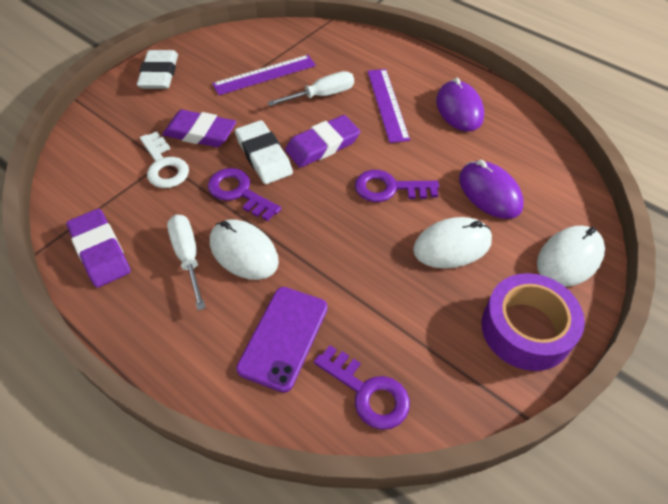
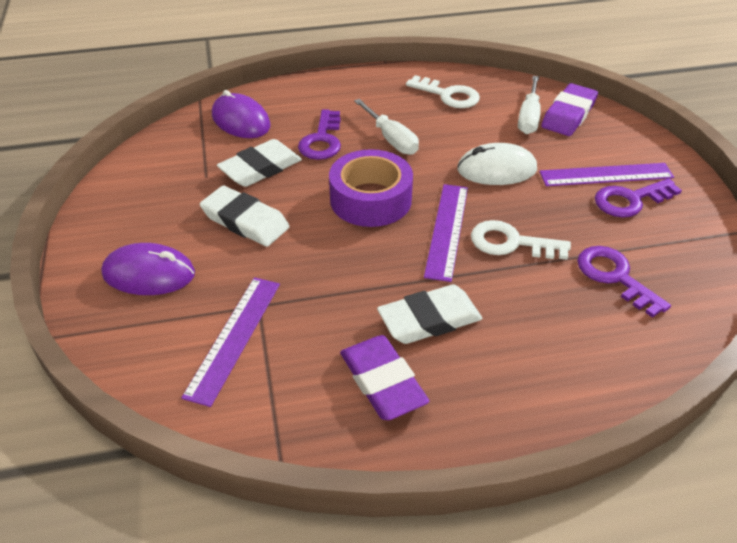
purple eraser: 3 -> 2
purple phone: 1 -> 0
purple ruler: 2 -> 3
white eraser: 2 -> 3
white key: 1 -> 2
white mouse: 3 -> 1

